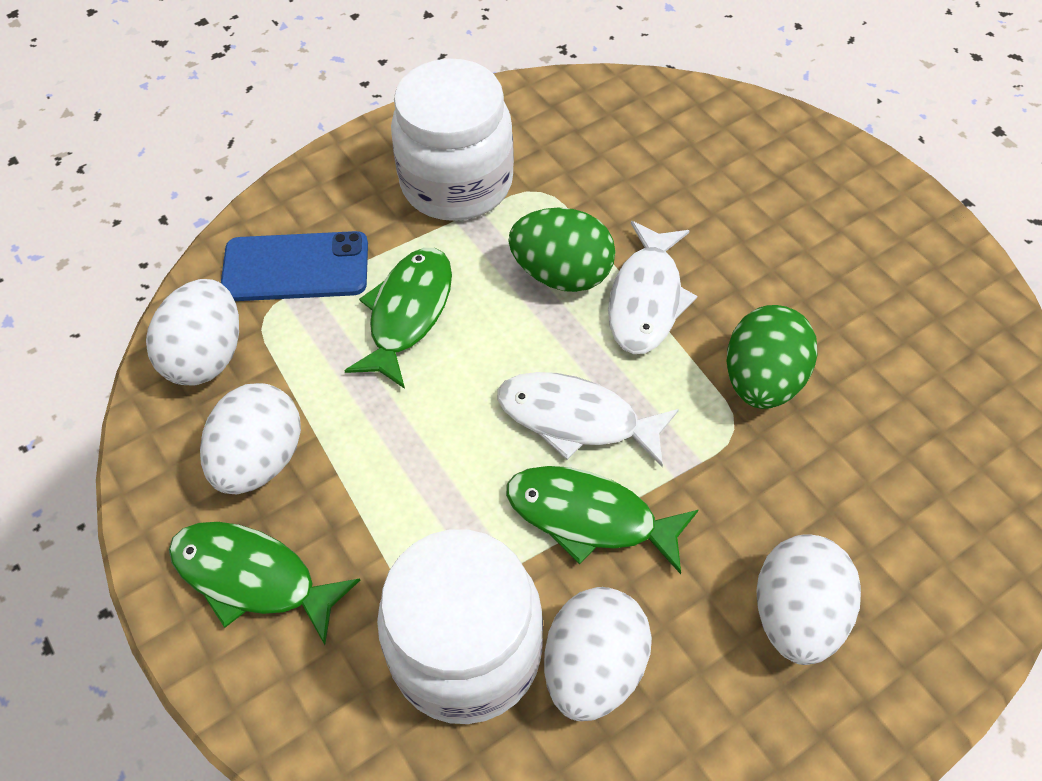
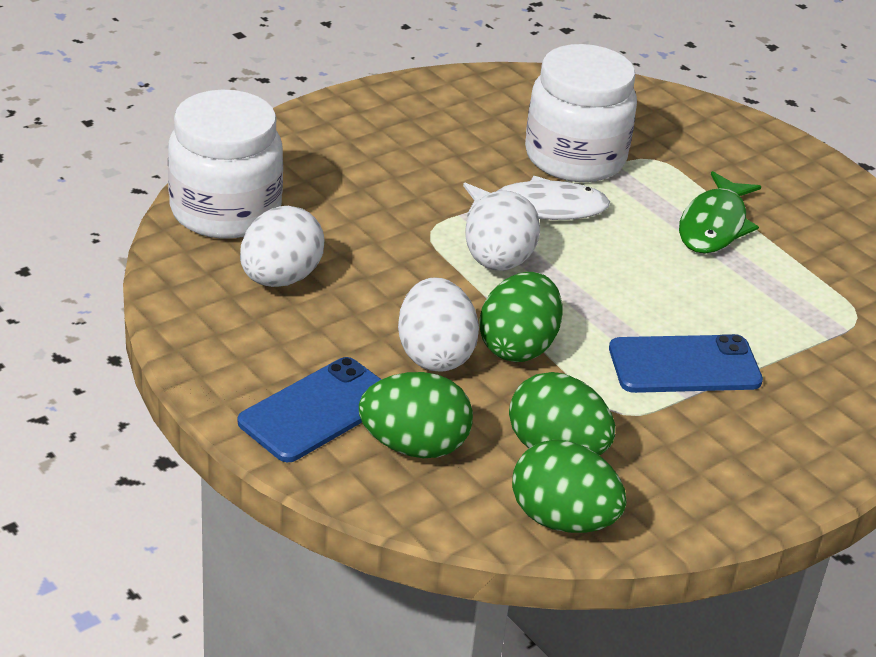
blue phone: 1 -> 2
green egg: 2 -> 4
green fish: 3 -> 1
white egg: 4 -> 3
white fish: 2 -> 1

